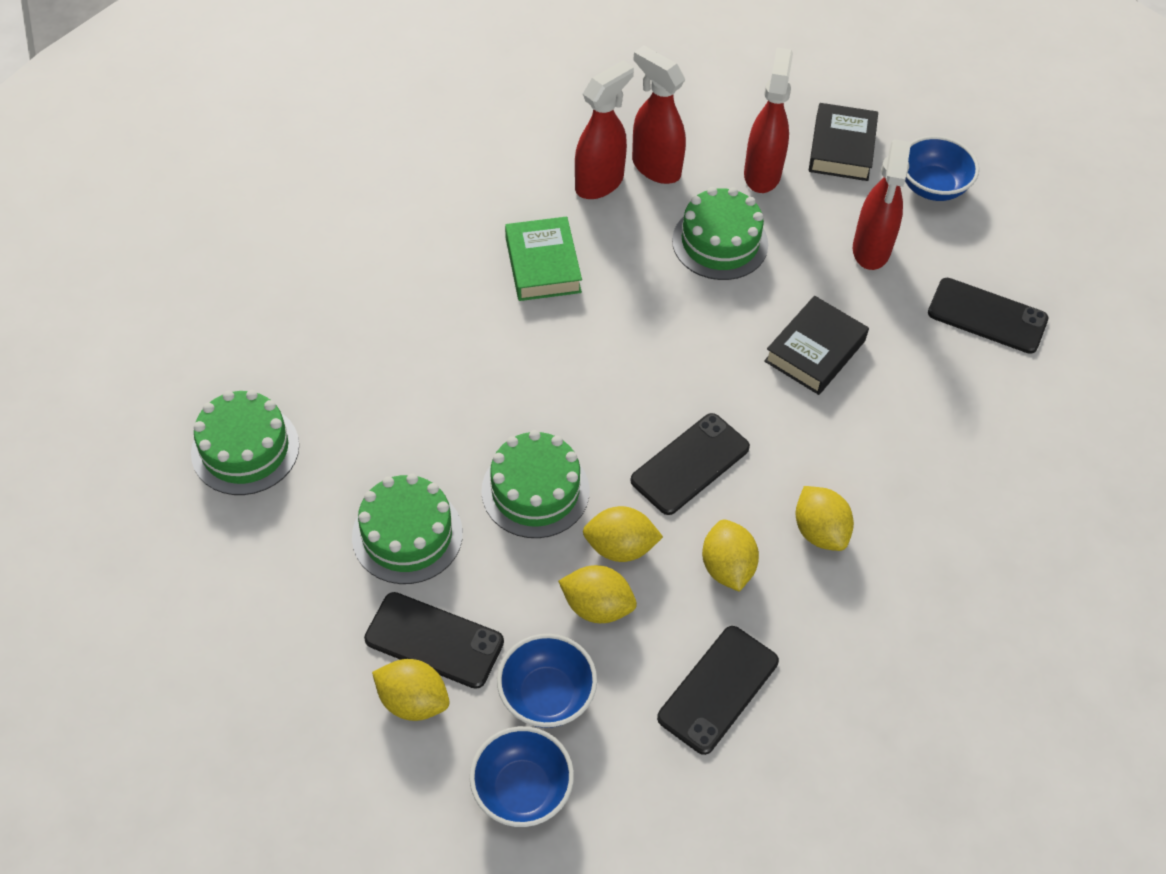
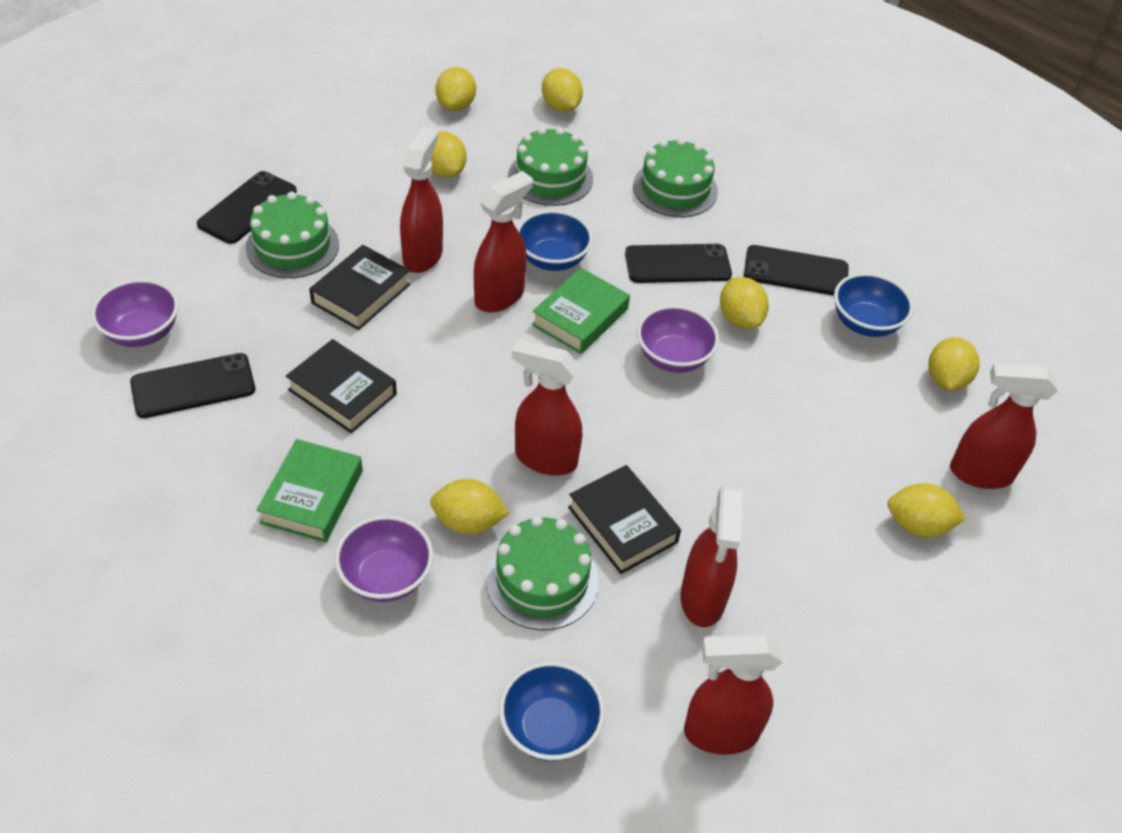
black book: 2 -> 3
green book: 1 -> 2
purple bowl: 0 -> 3
red spray bottle: 4 -> 6
yellow lemon: 5 -> 7

